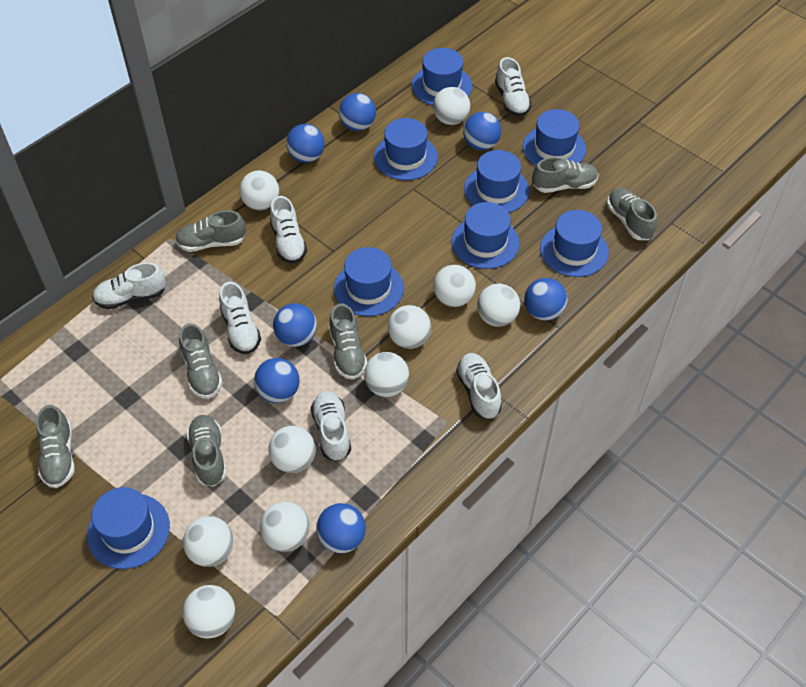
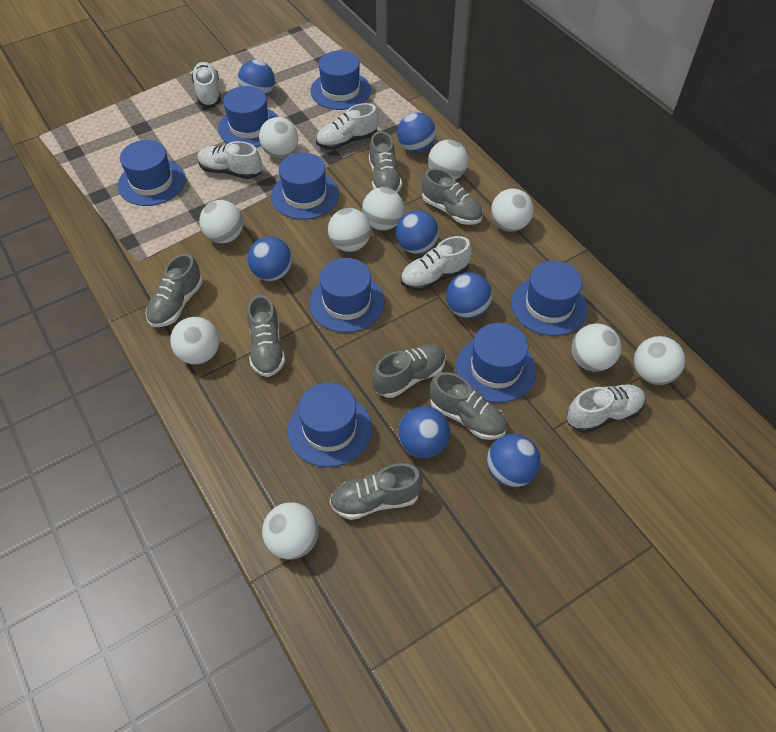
white shoe: 6 -> 5

